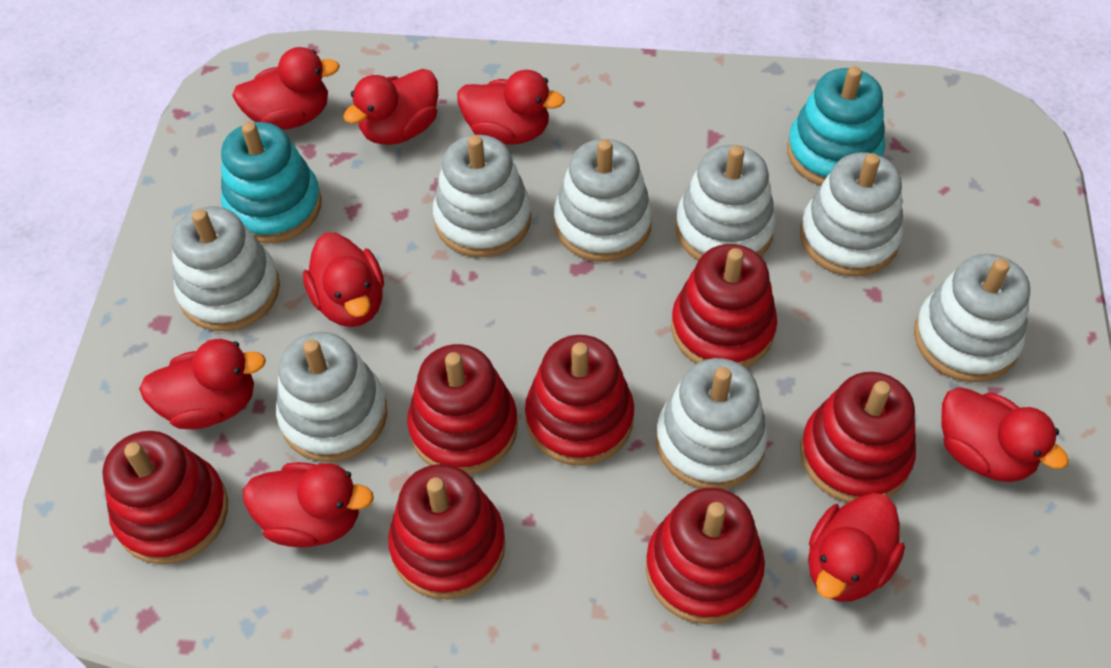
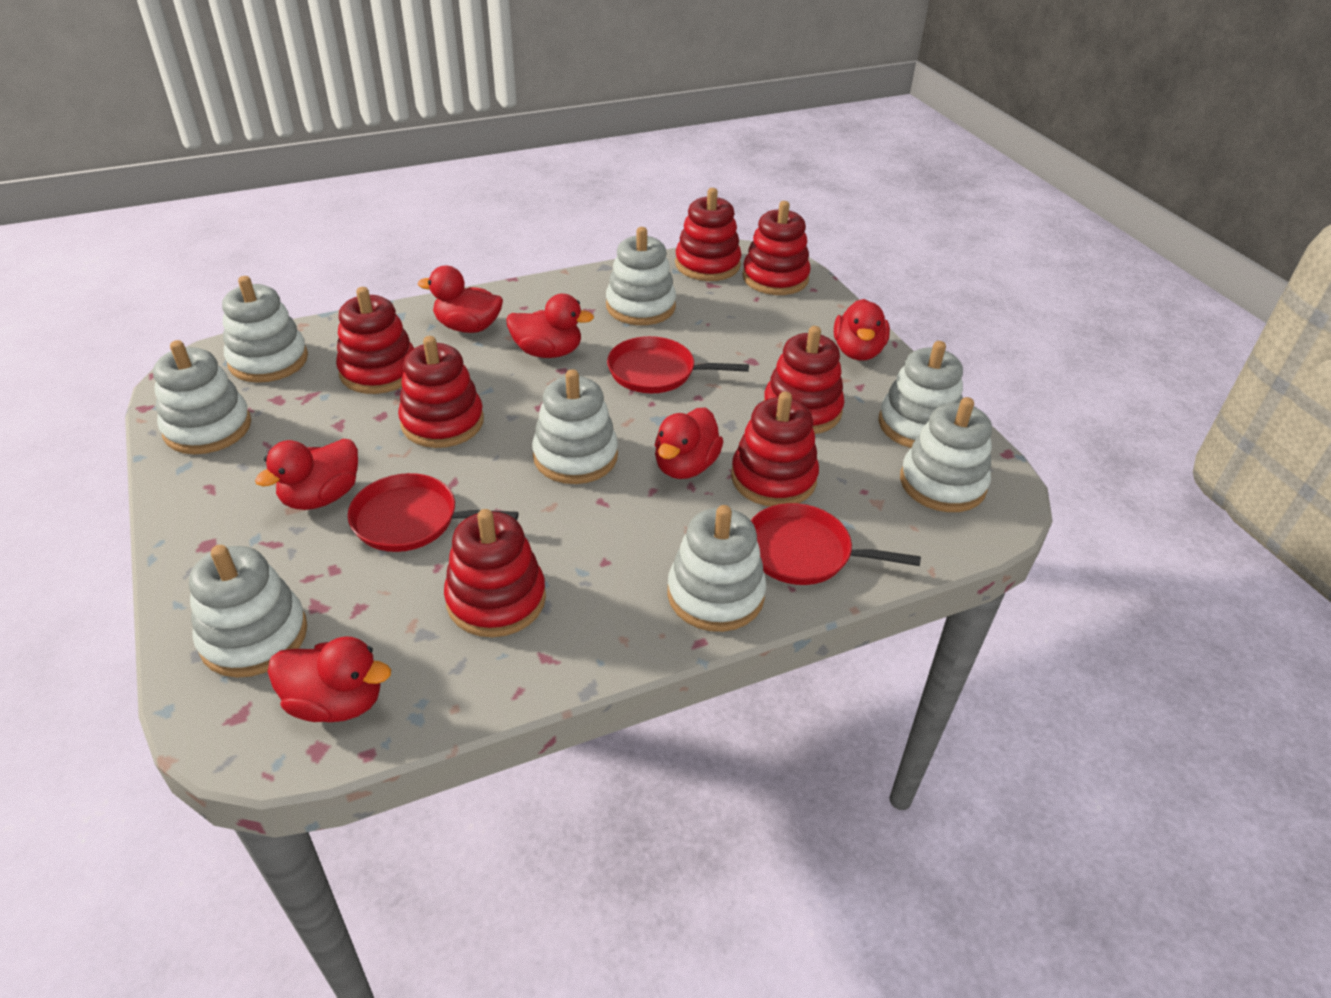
red duck: 8 -> 6
red pan: 0 -> 3
turquoise stacking toy: 2 -> 0

